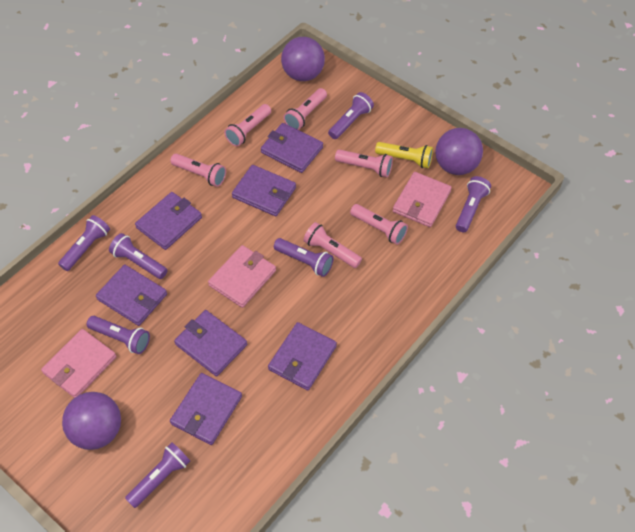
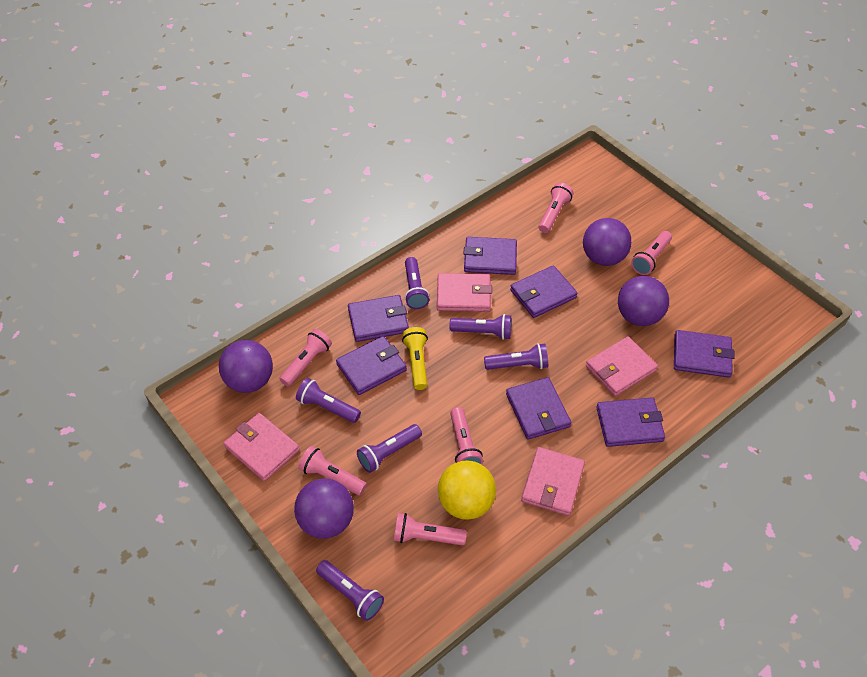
pink wallet: 3 -> 4
purple ball: 3 -> 4
purple flashlight: 7 -> 6
yellow ball: 0 -> 1

